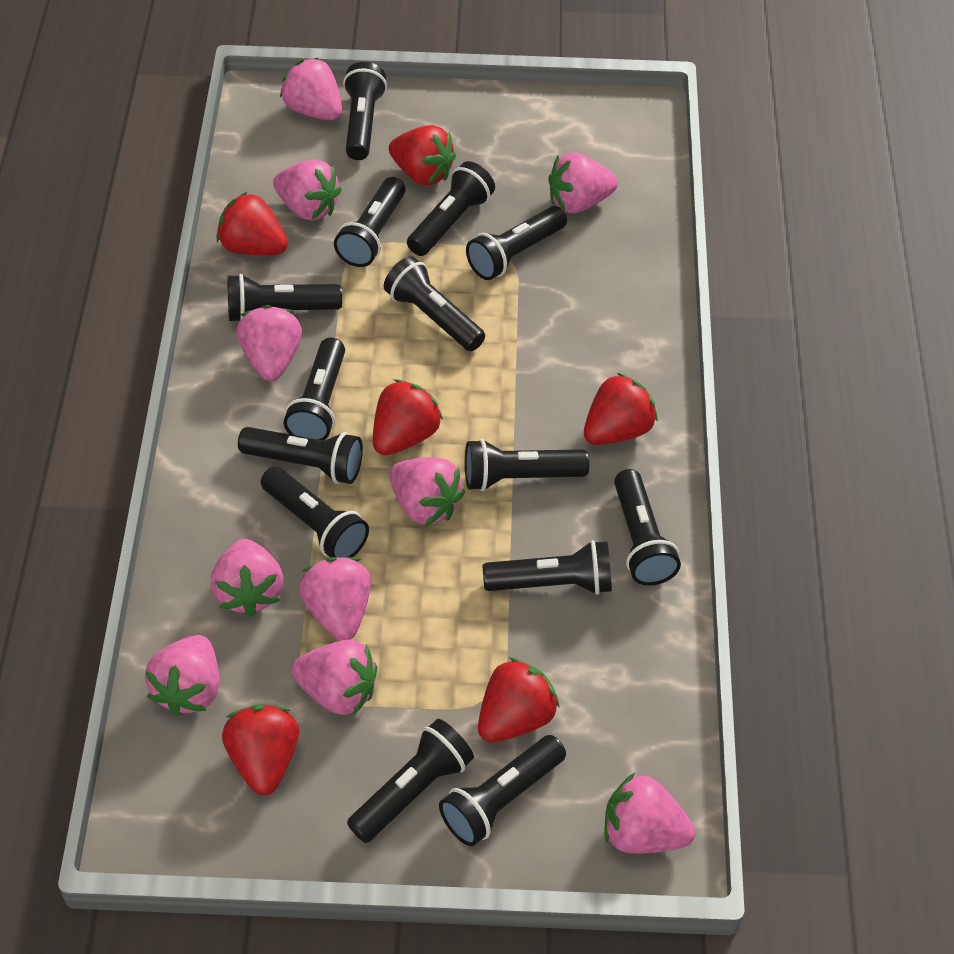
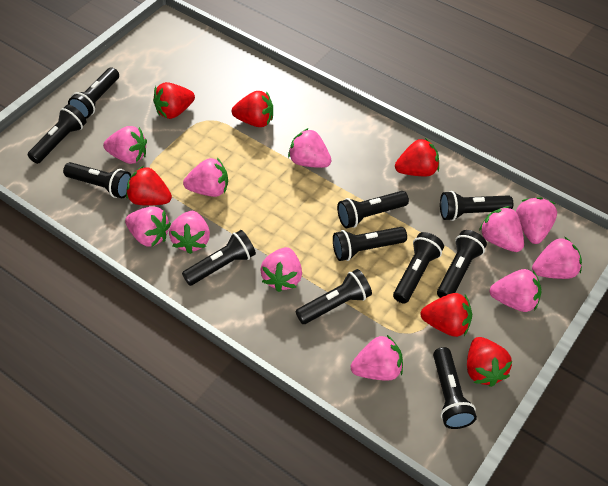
black flashlight: 14 -> 11
pink strawberry: 10 -> 11

